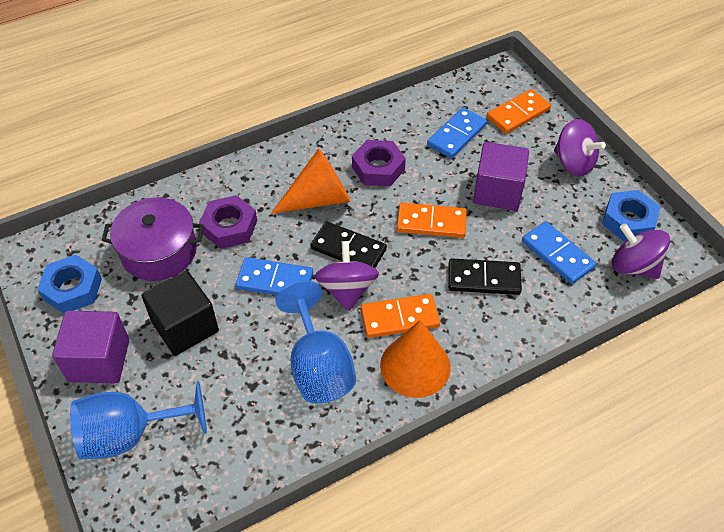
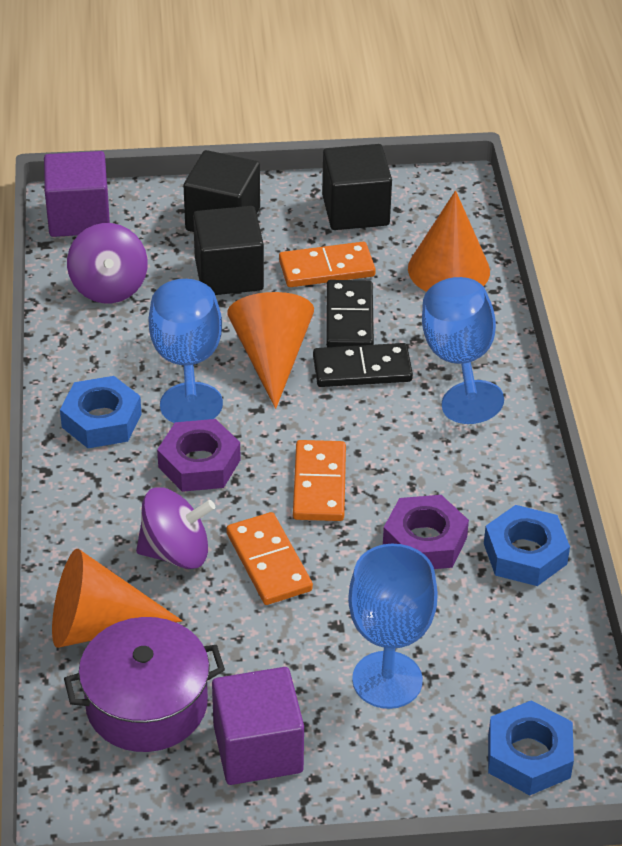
black cube: 1 -> 3
blue domino: 3 -> 0
blue goblet: 2 -> 3
blue nut: 2 -> 3
orange cone: 2 -> 3
purple spinning top: 3 -> 2

